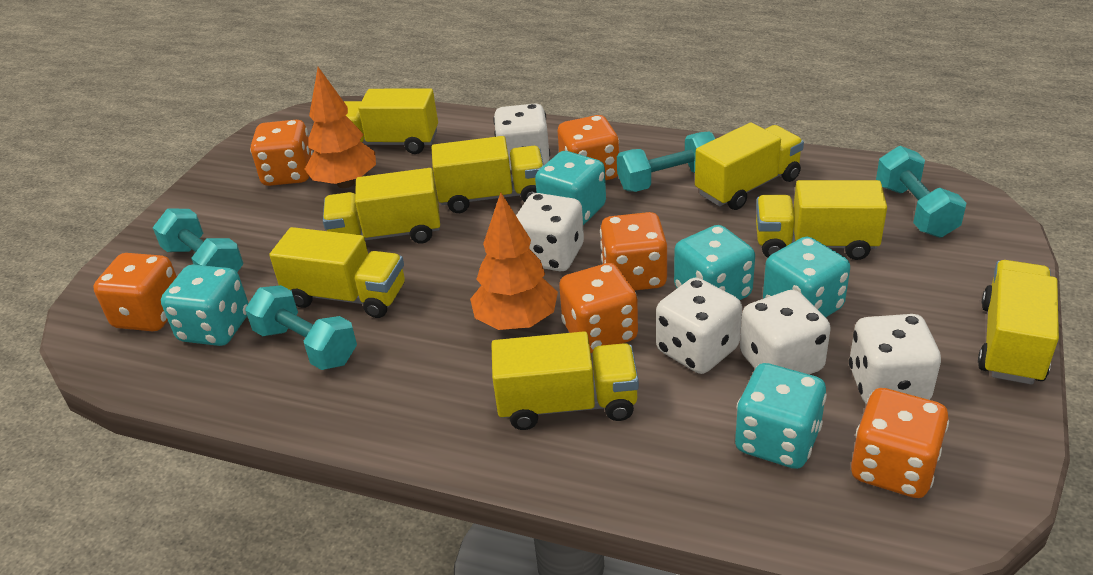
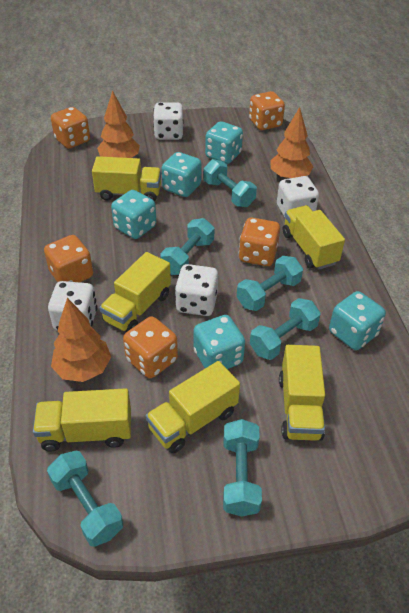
orange dice: 6 -> 5
orange tree: 2 -> 3
turquoise dumbbell: 4 -> 6
white dice: 5 -> 4
yellow truck: 8 -> 6

